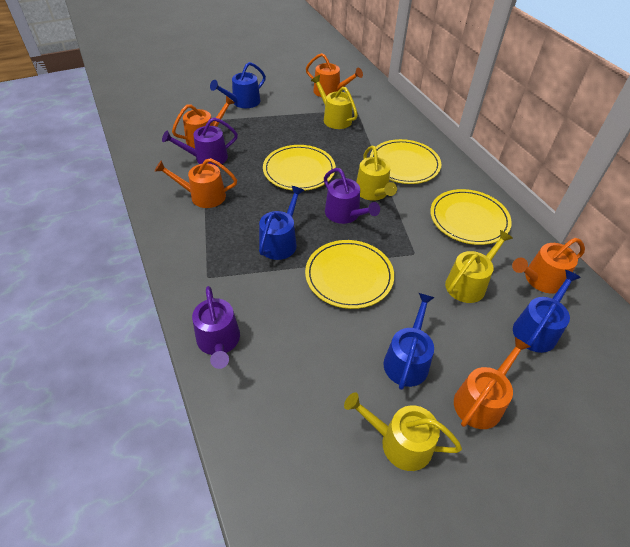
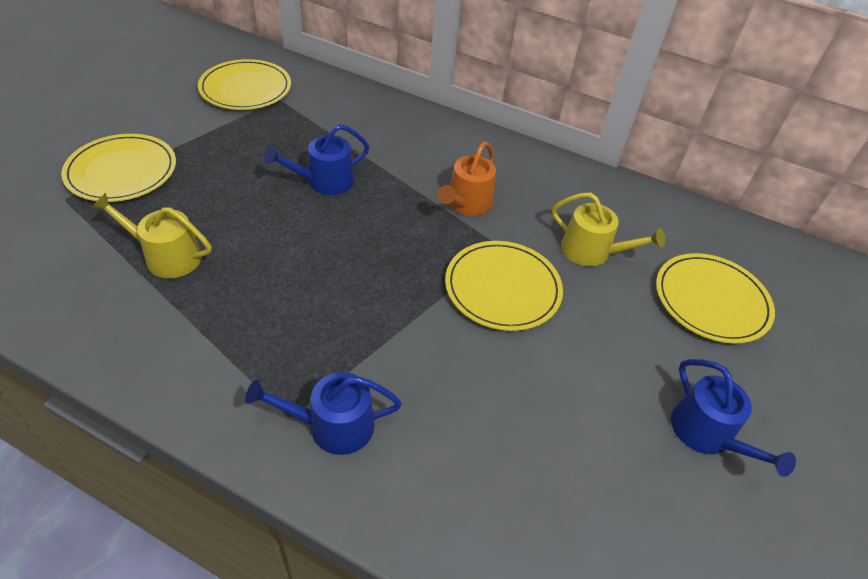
blue watering can: 4 -> 3
orange watering can: 5 -> 1
purple watering can: 3 -> 0
yellow watering can: 4 -> 2

